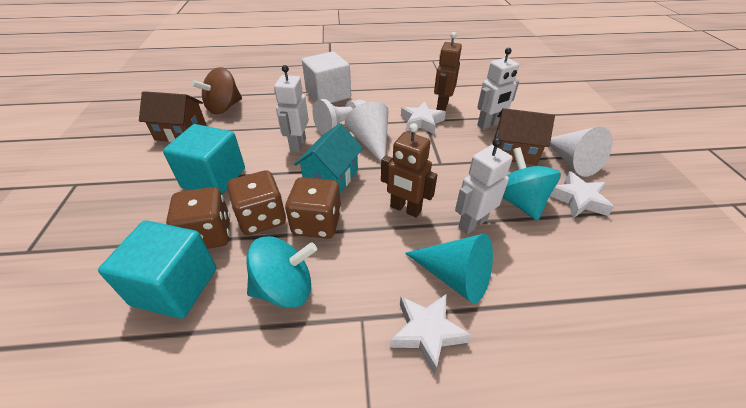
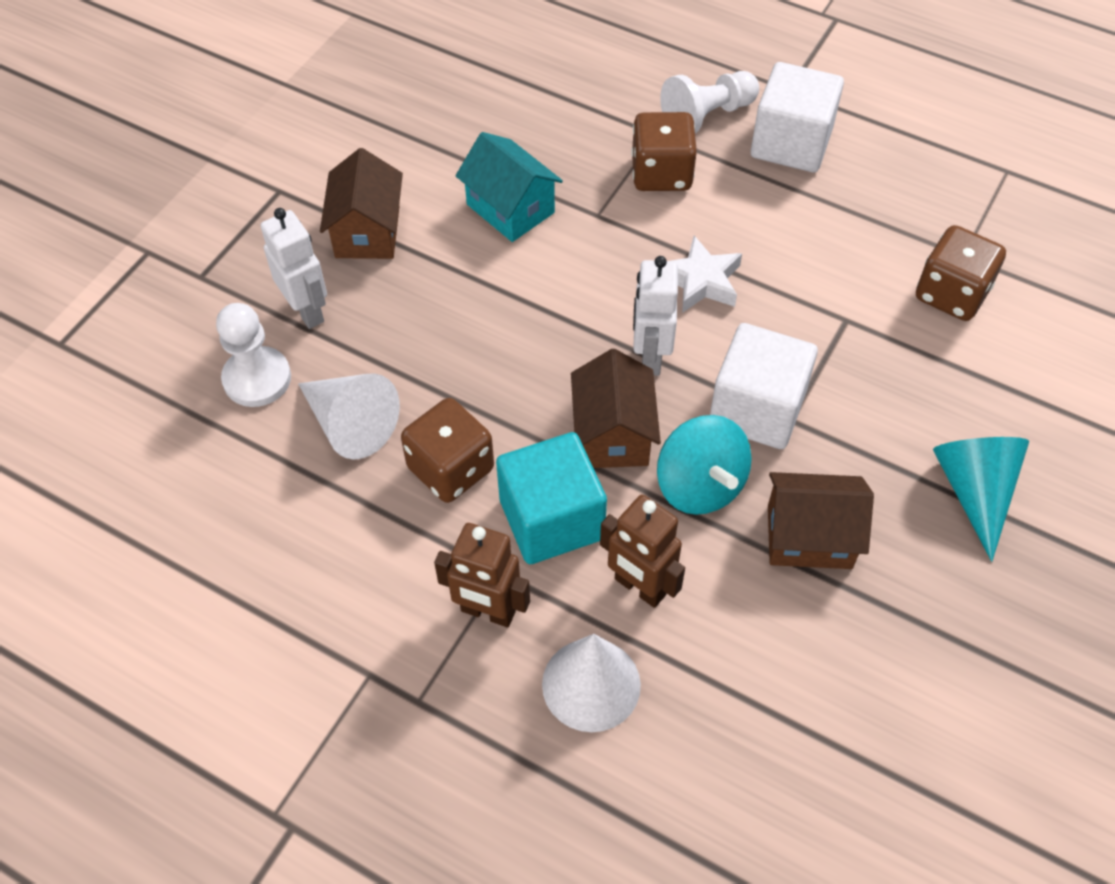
brown house: 2 -> 3
brown spinning top: 1 -> 0
turquoise cube: 2 -> 1
turquoise spinning top: 2 -> 1
white cube: 1 -> 2
white pawn: 1 -> 2
white robot: 3 -> 2
white star: 3 -> 1

